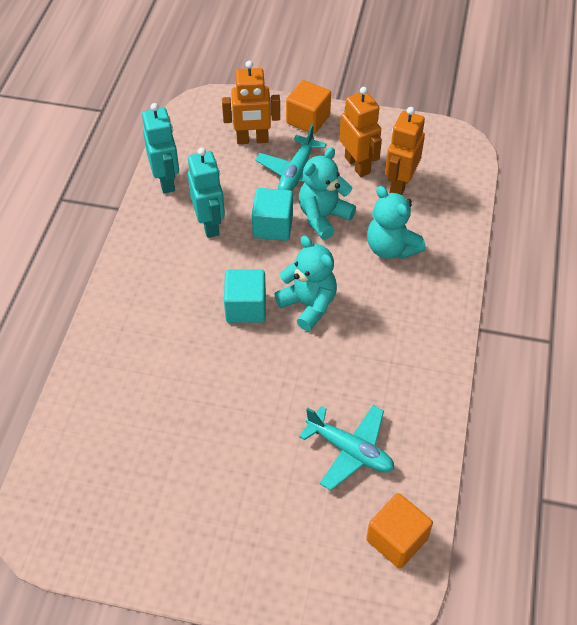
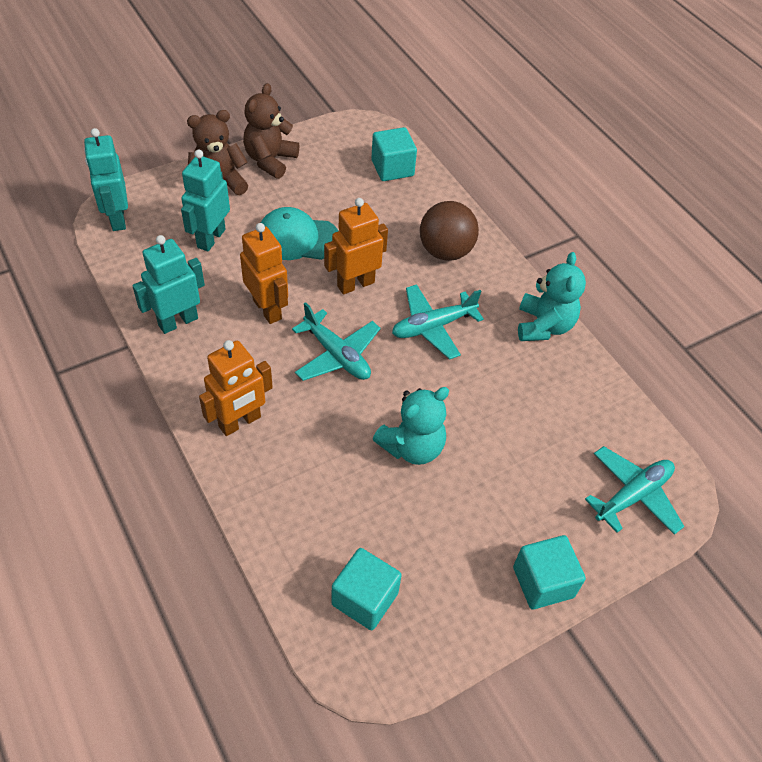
brown ball: 0 -> 1
brown teddy bear: 0 -> 2
orange cube: 2 -> 0
turquoise cap: 0 -> 1
turquoise cube: 2 -> 3
turquoise plane: 2 -> 3
turquoise robot: 2 -> 3
turquoise teddy bear: 3 -> 2

